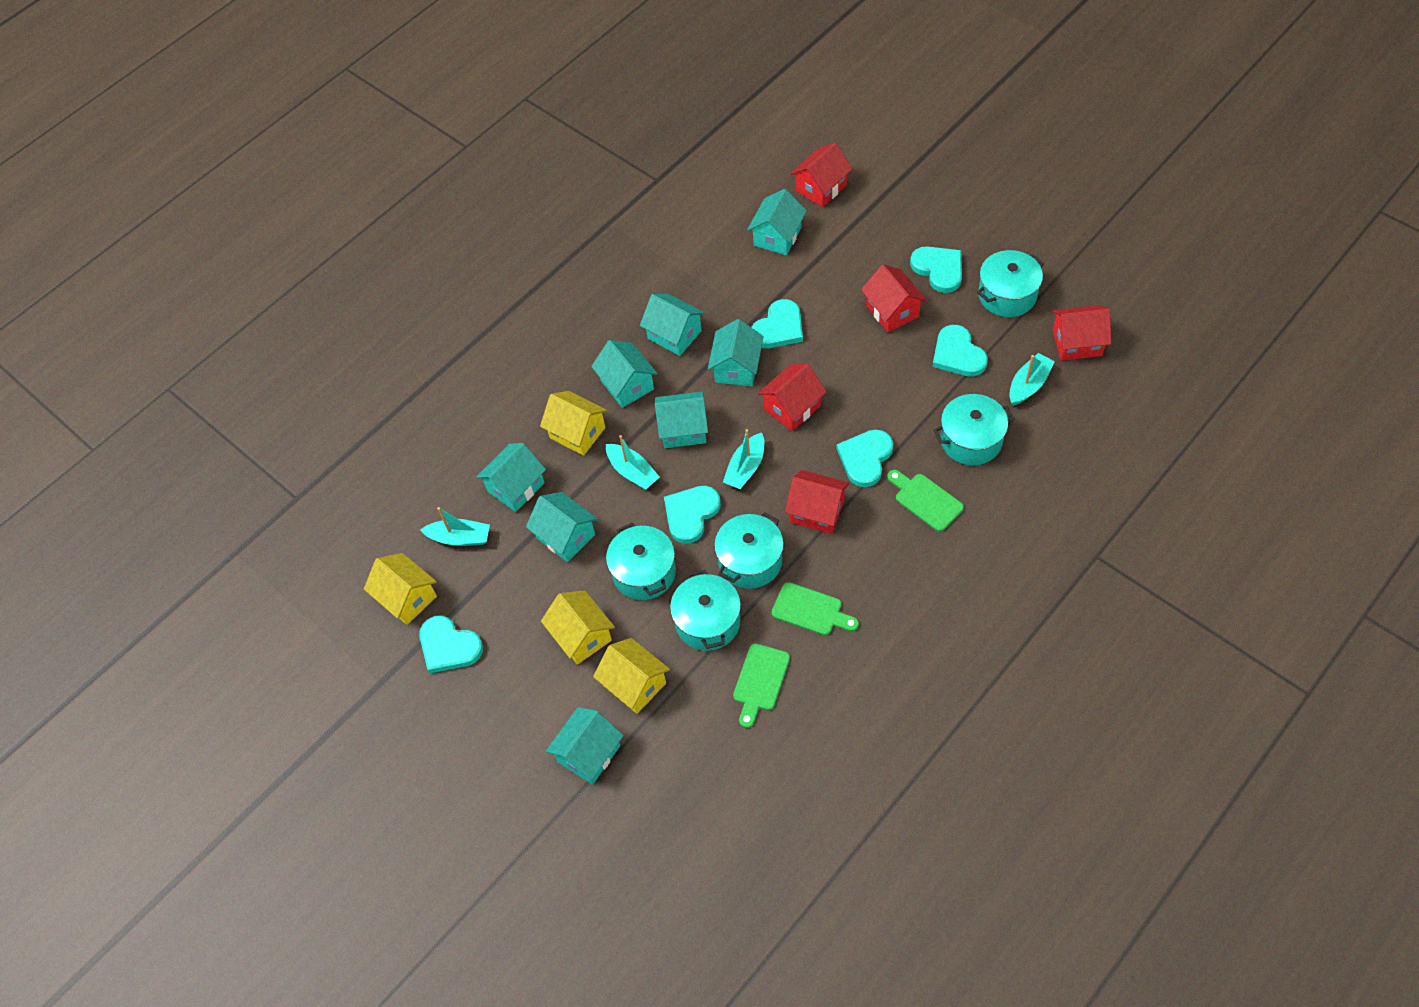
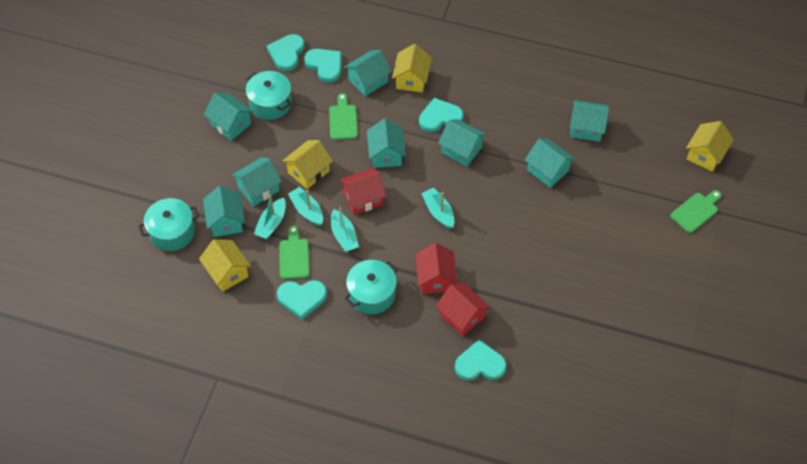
red house: 5 -> 3
turquoise heart: 6 -> 5
turquoise pot: 5 -> 3

